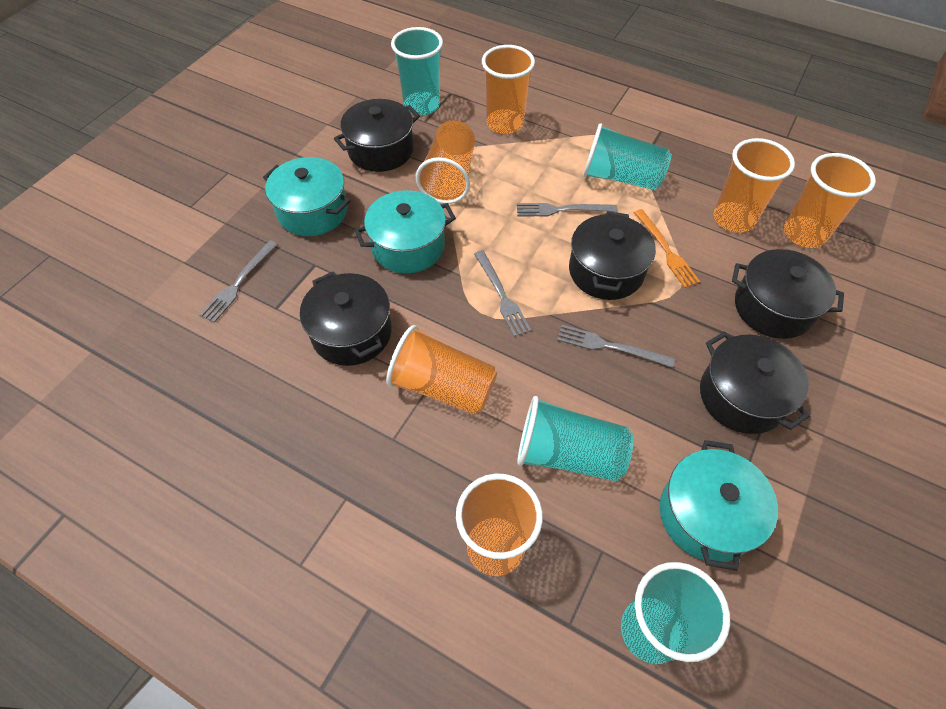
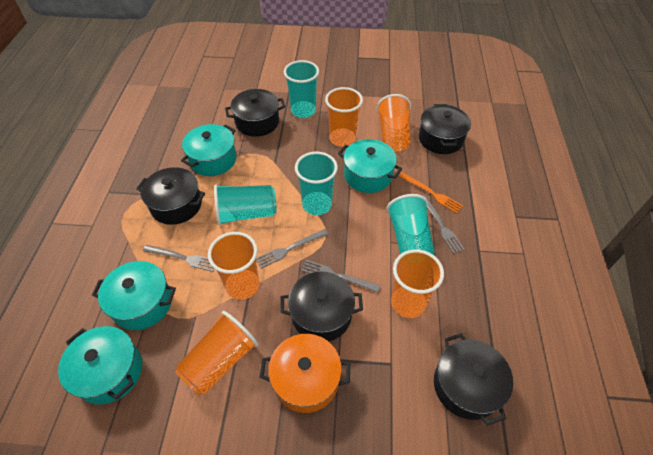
orange cup: 6 -> 5
orange pot: 0 -> 1
turquoise pot: 3 -> 4

